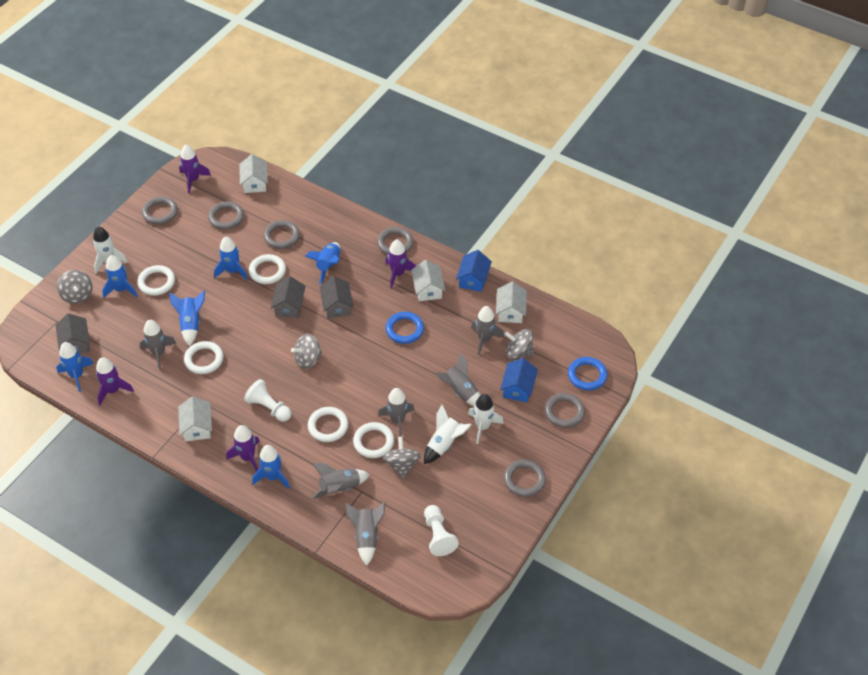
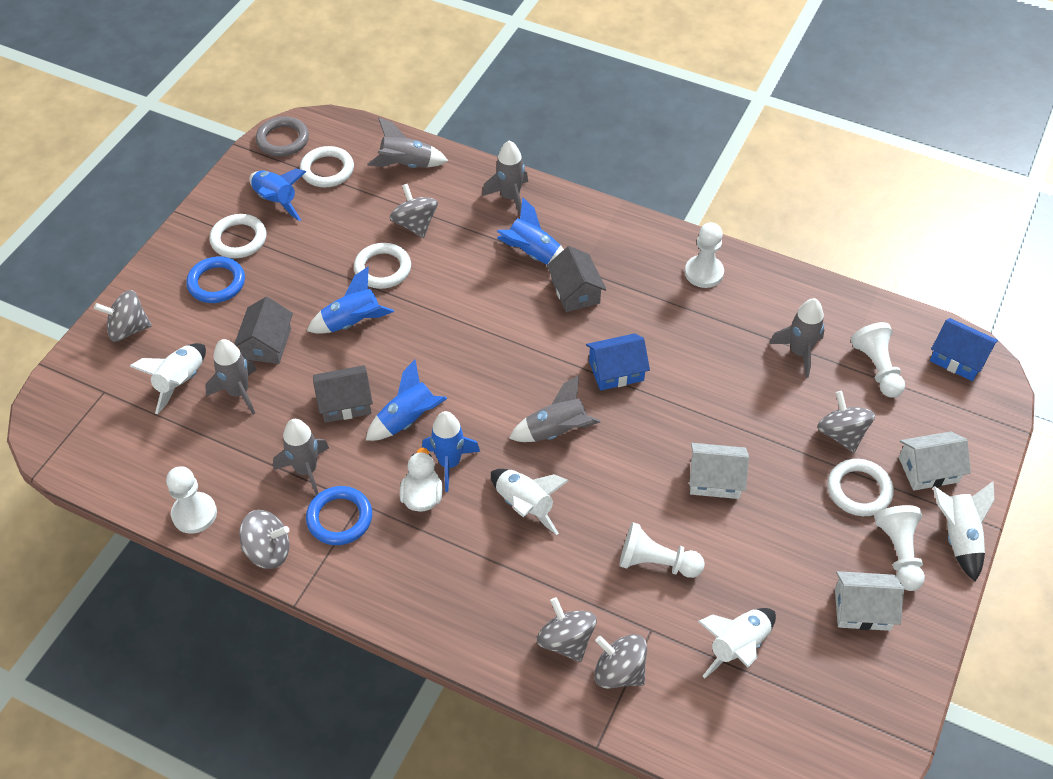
blue rocket: 6 -> 5
grey ring: 6 -> 1
grey spinning top: 4 -> 6
purple rocket: 4 -> 0
white duck: 0 -> 1
white house: 4 -> 3
white pawn: 2 -> 5
white ring: 5 -> 4
white rocket: 3 -> 4

